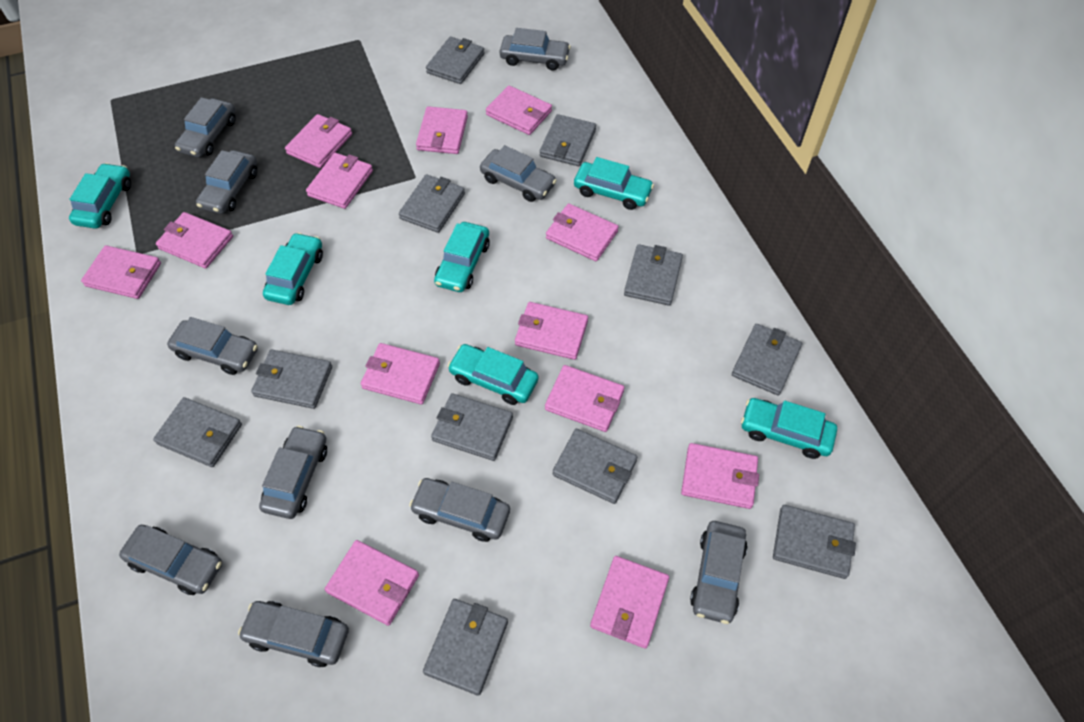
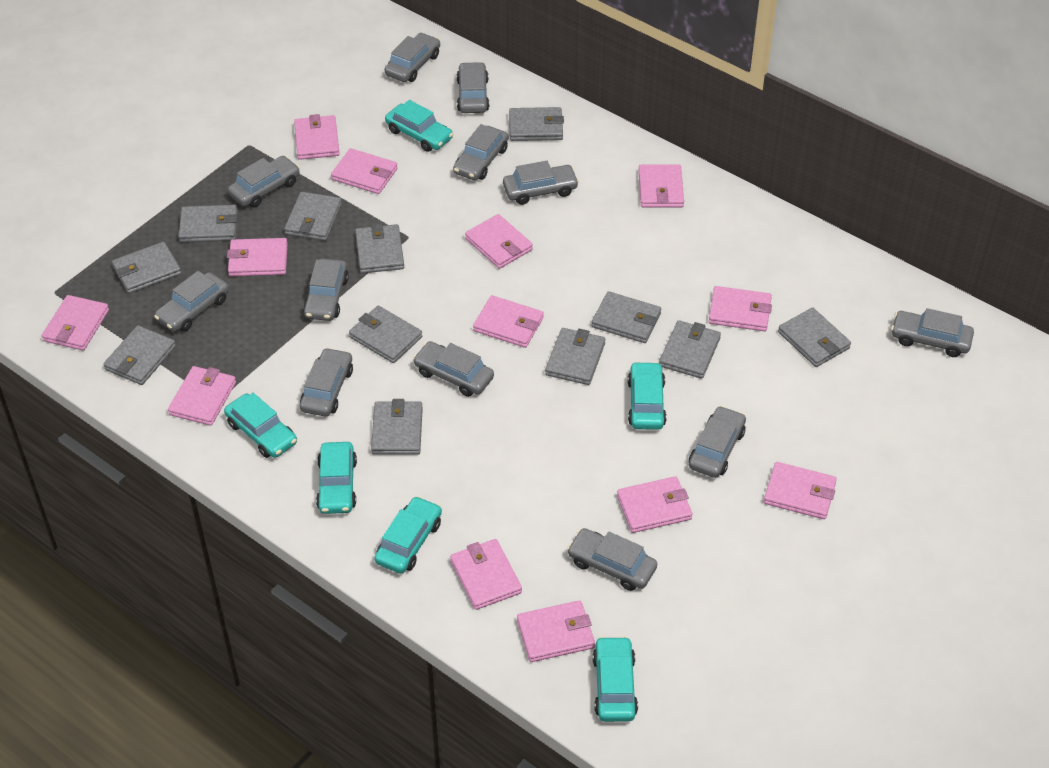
grey car: 10 -> 12
grey wallet: 11 -> 12

